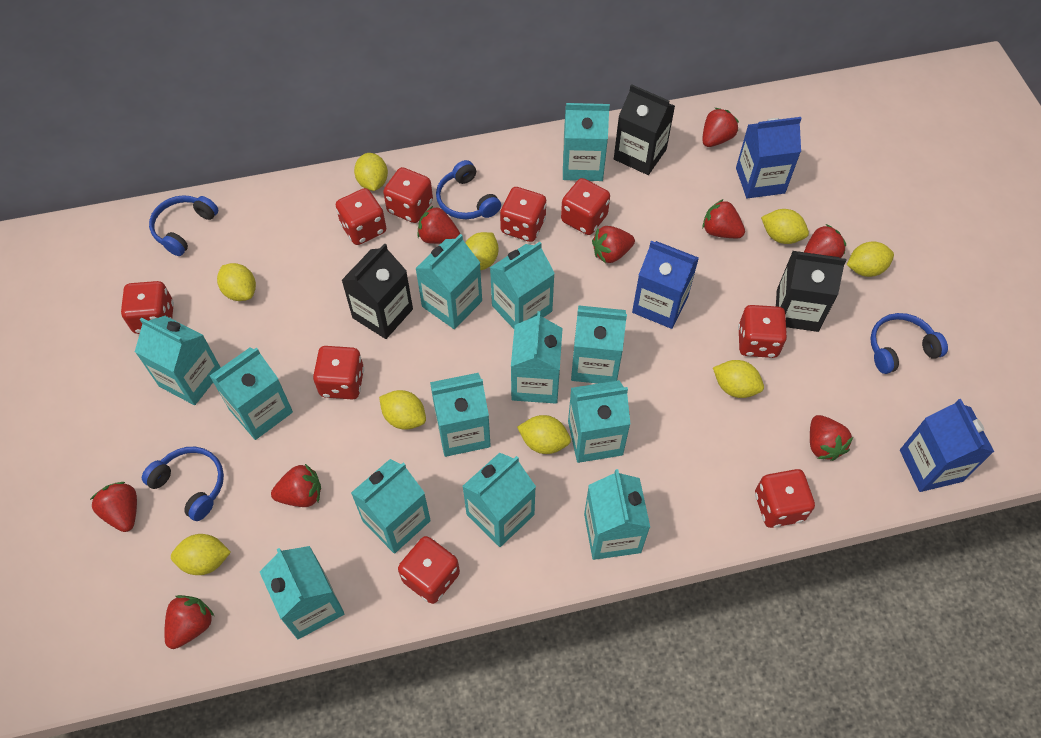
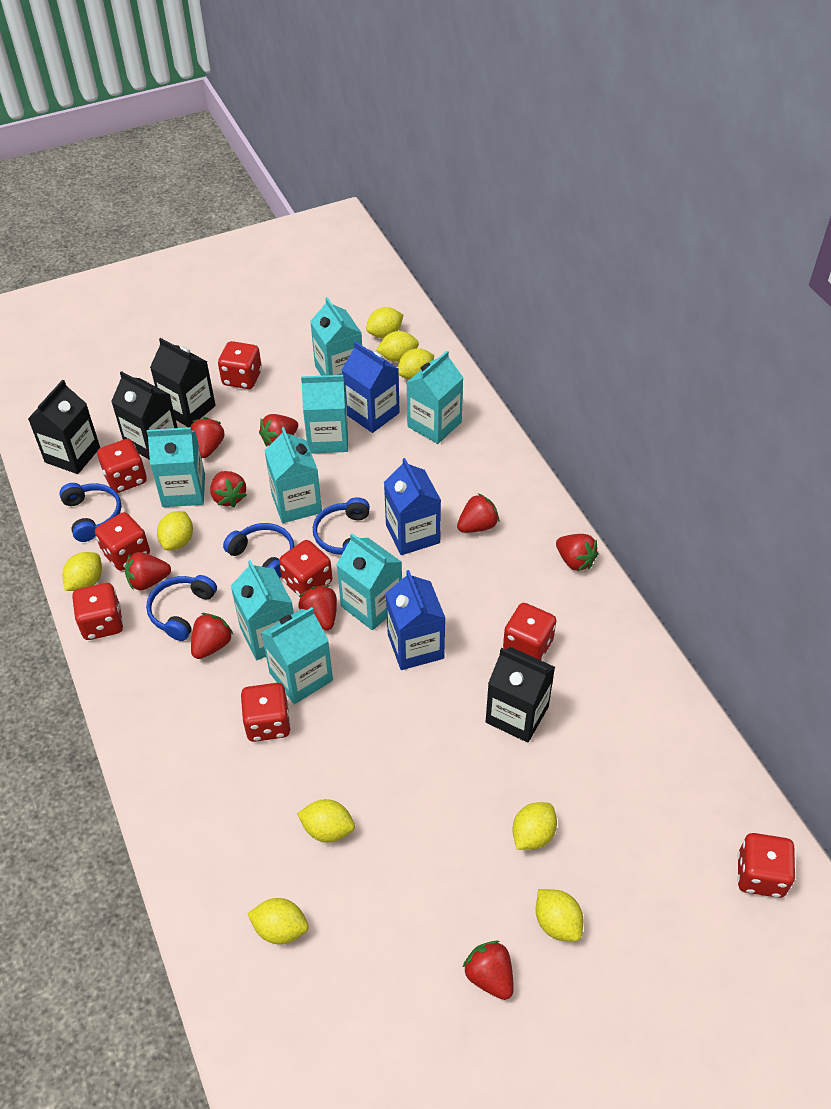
black carton: 3 -> 4
red dice: 9 -> 8
turquoise carton: 13 -> 8

